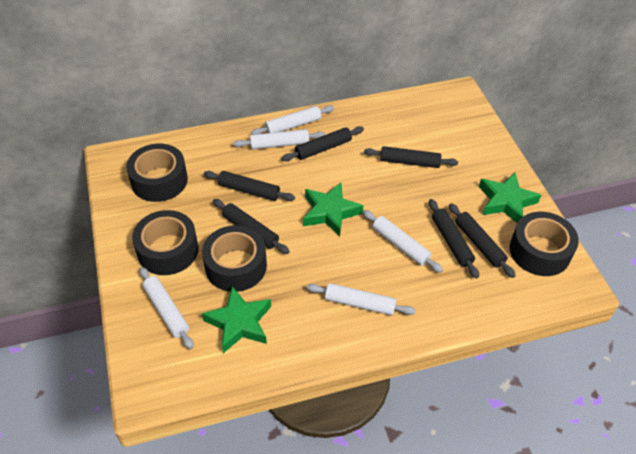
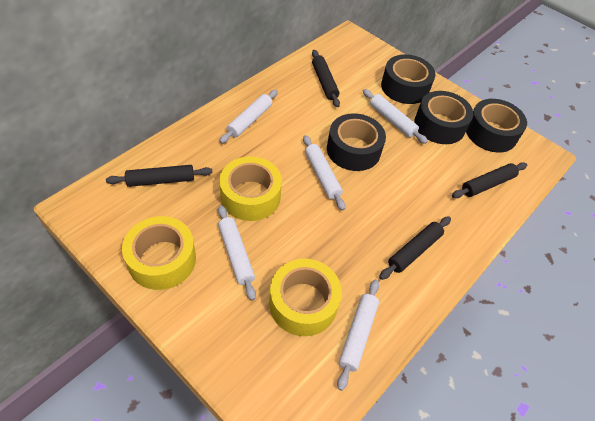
black rolling pin: 6 -> 4
green star: 3 -> 0
yellow tape: 0 -> 3

